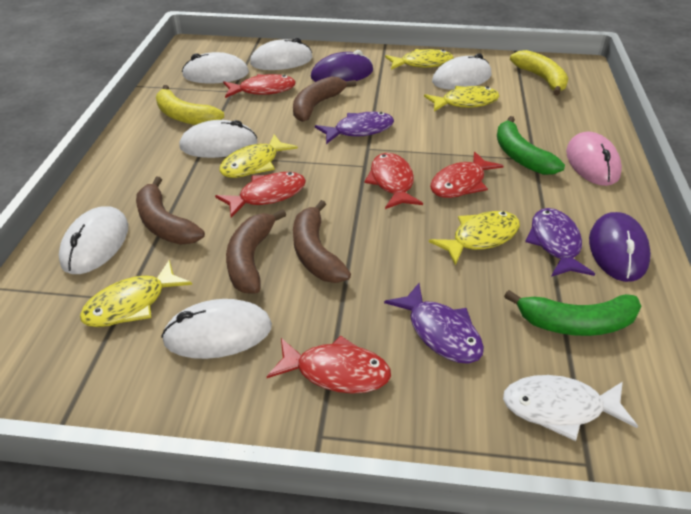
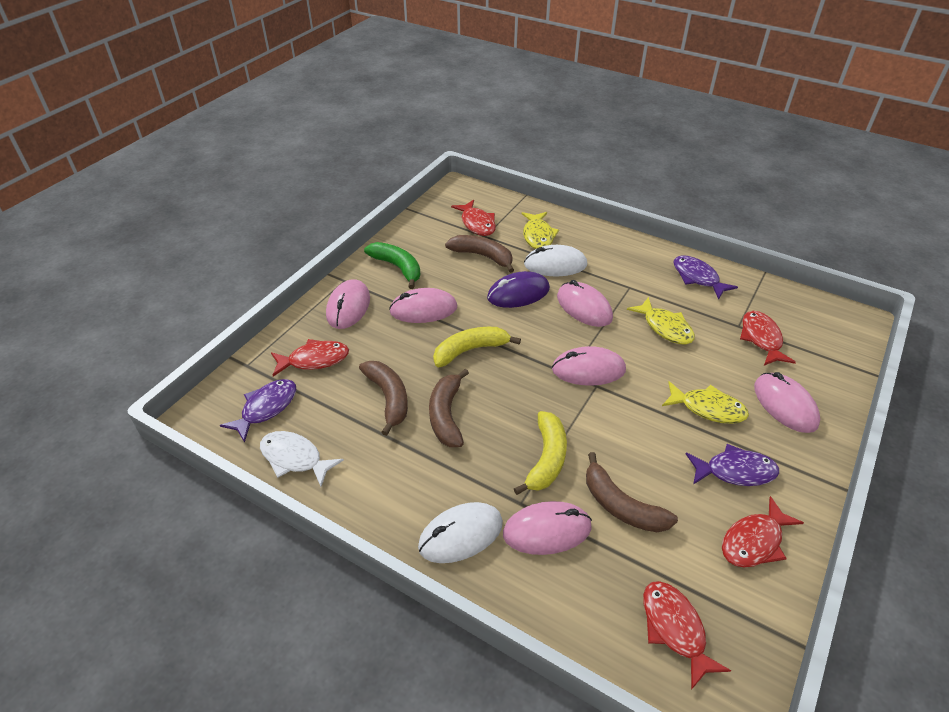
green banana: 2 -> 1
pink mouse: 1 -> 6
purple mouse: 2 -> 1
white mouse: 6 -> 2
yellow fish: 5 -> 3

